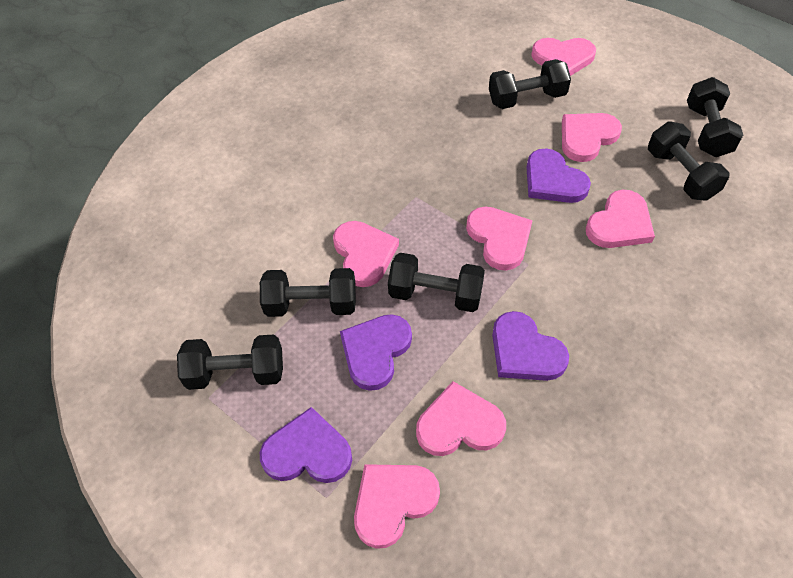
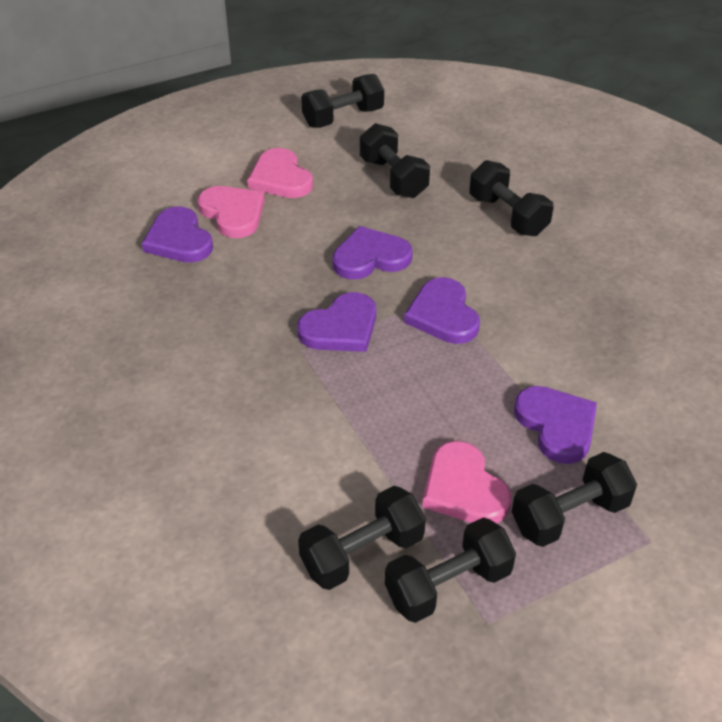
pink heart: 7 -> 3
purple heart: 4 -> 5

